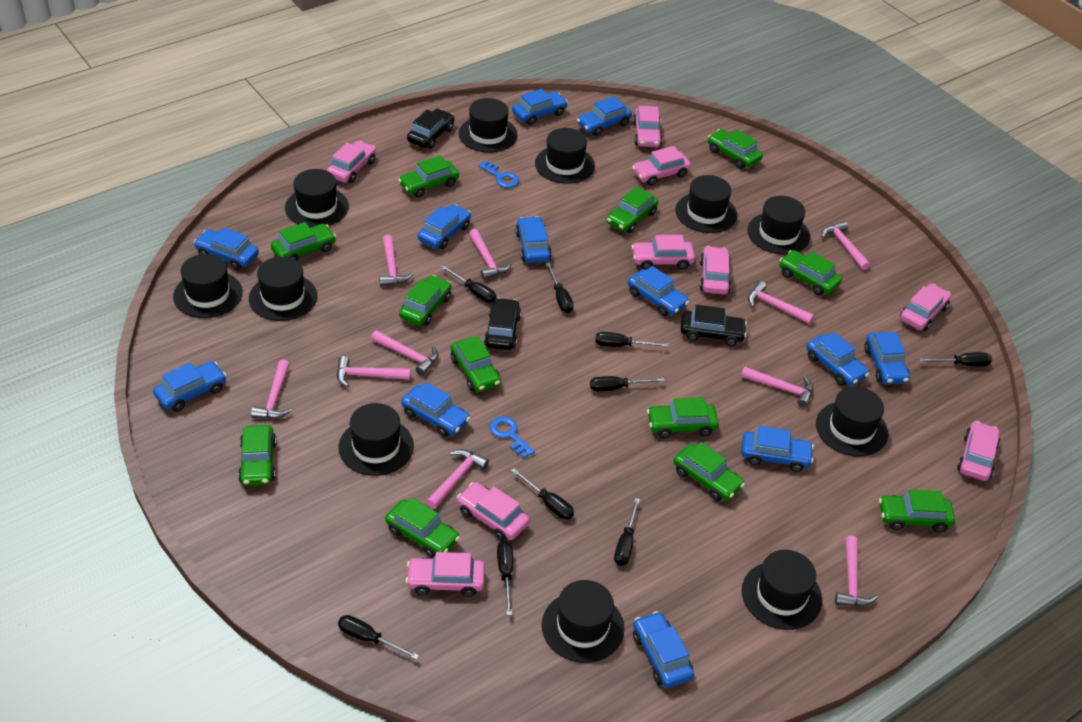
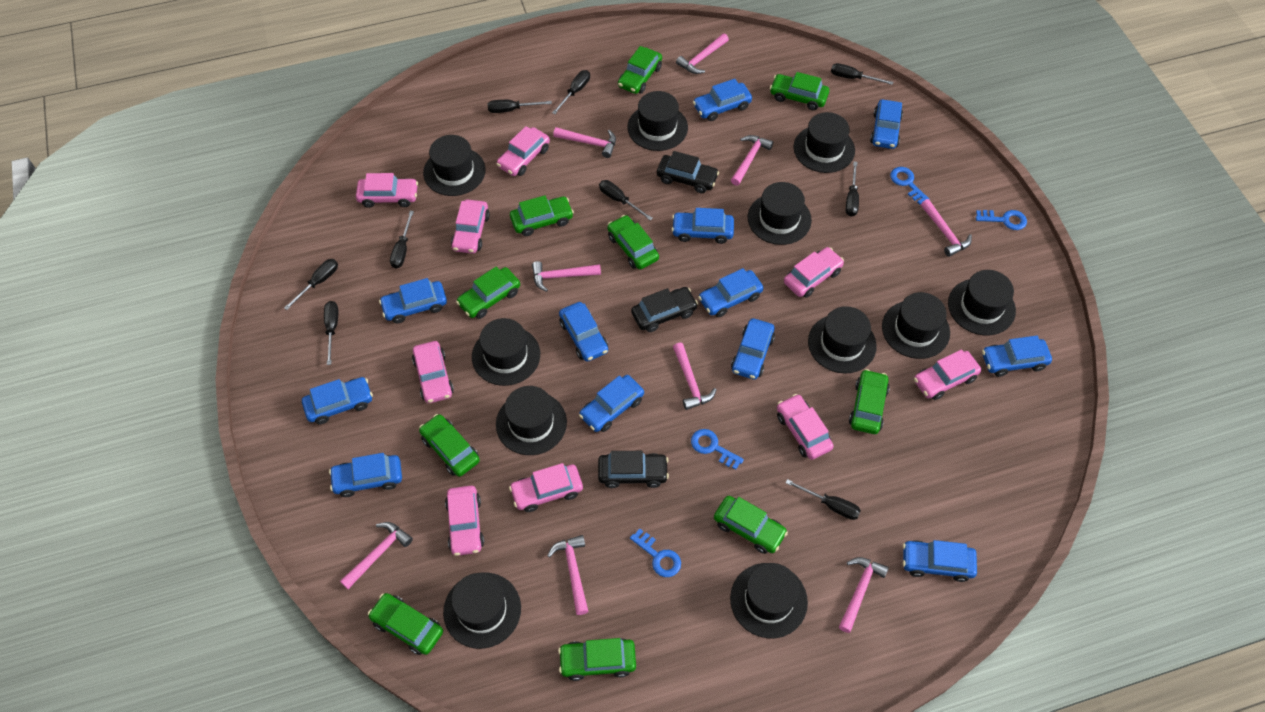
blue key: 2 -> 4
green car: 12 -> 10
pink hammer: 10 -> 9

